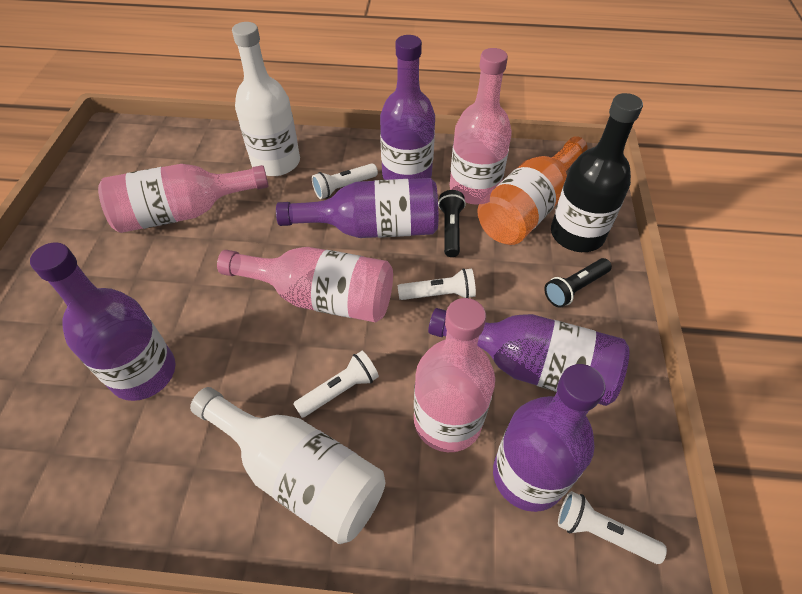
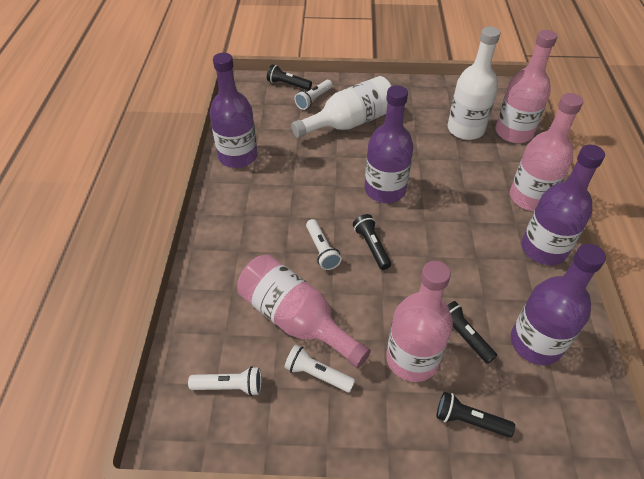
black bottle: 1 -> 0
black flashlight: 2 -> 4
orange bottle: 1 -> 0
purple bottle: 5 -> 4

